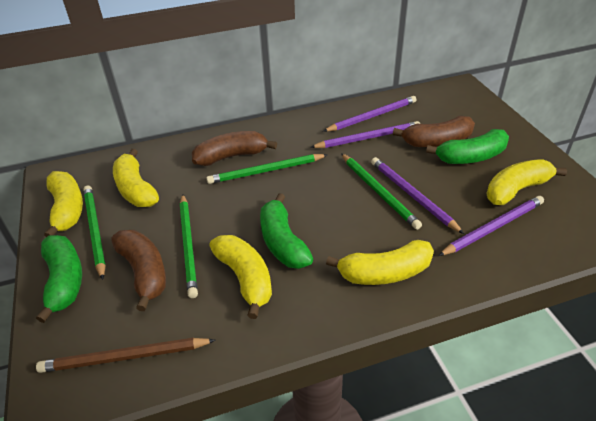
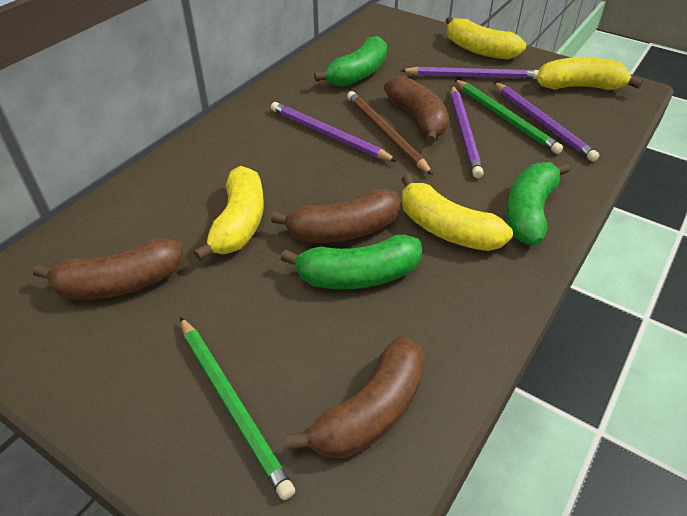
brown banana: 3 -> 4
green pencil: 4 -> 2
yellow banana: 5 -> 4

